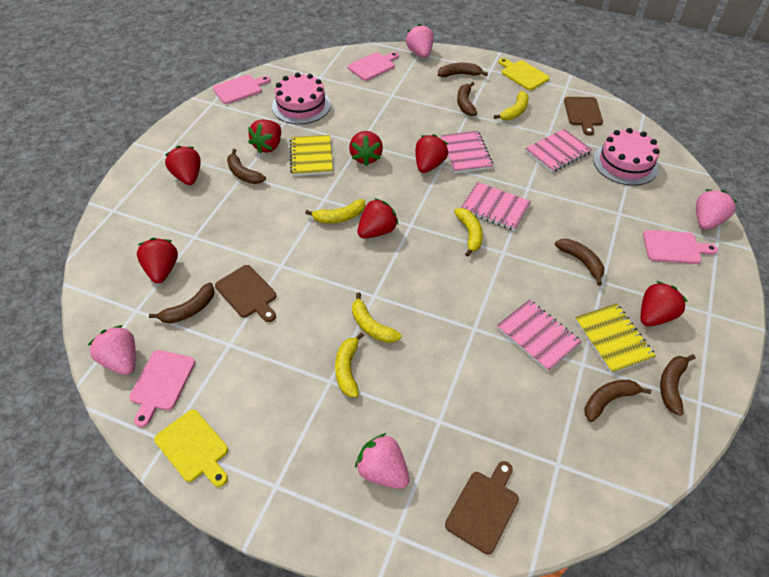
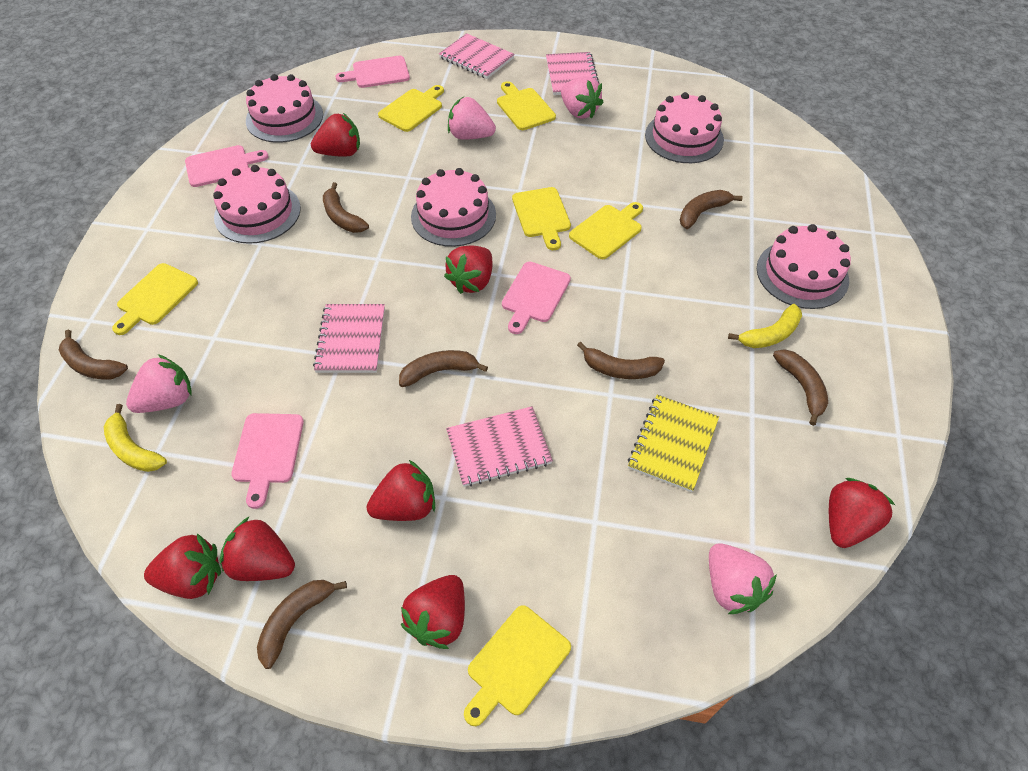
brown cutting board: 3 -> 0
pink cake: 2 -> 5
yellow banana: 5 -> 2
yellow cutting board: 2 -> 6
yellow notebook: 2 -> 1

